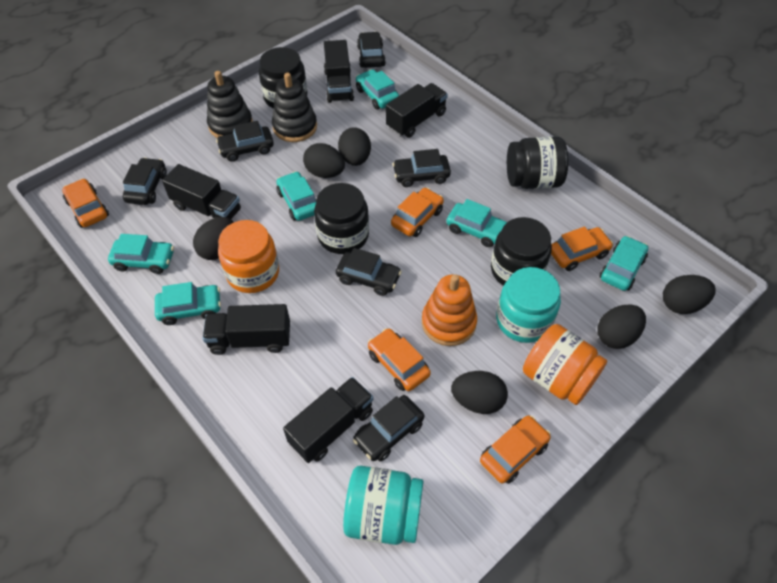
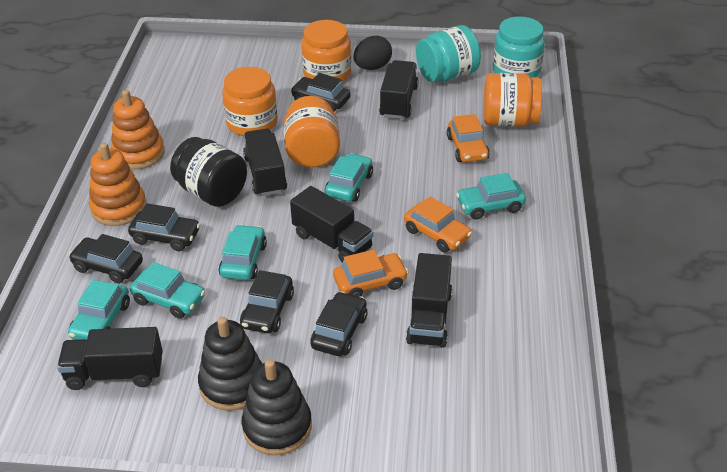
black car: 6 -> 5
black egg: 6 -> 1
black jar: 4 -> 1
orange car: 5 -> 3
orange jar: 2 -> 4
orange stacking toy: 1 -> 2
turquoise car: 6 -> 5

